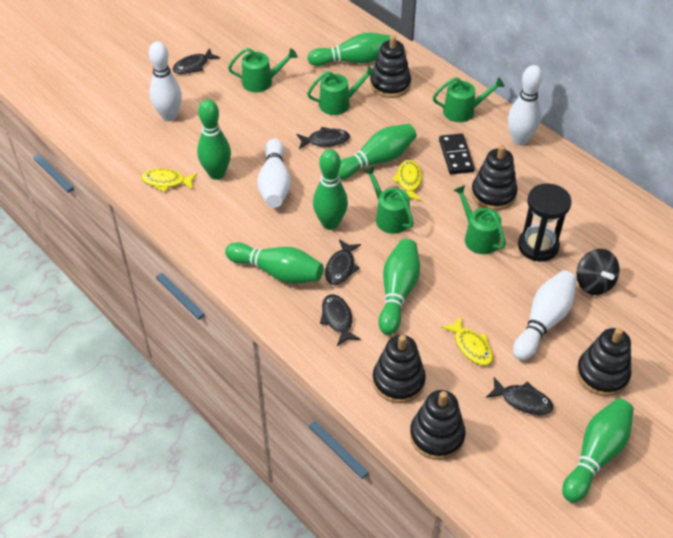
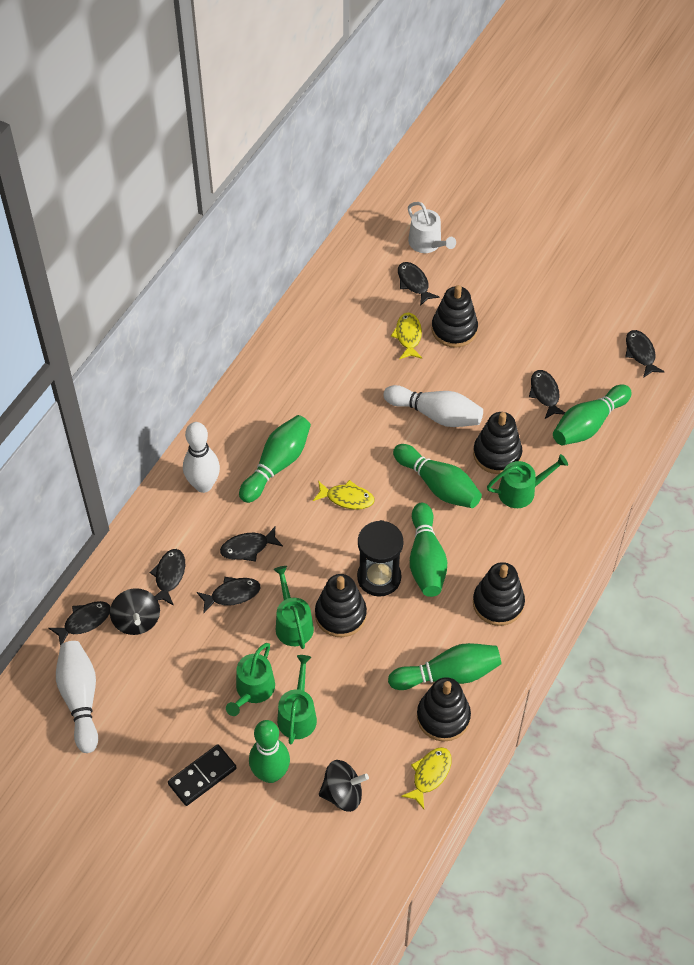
black fish: 5 -> 7
black spinning top: 1 -> 2
green bowling pin: 7 -> 6
green watering can: 5 -> 4
white bowling pin: 4 -> 3
white watering can: 0 -> 1

